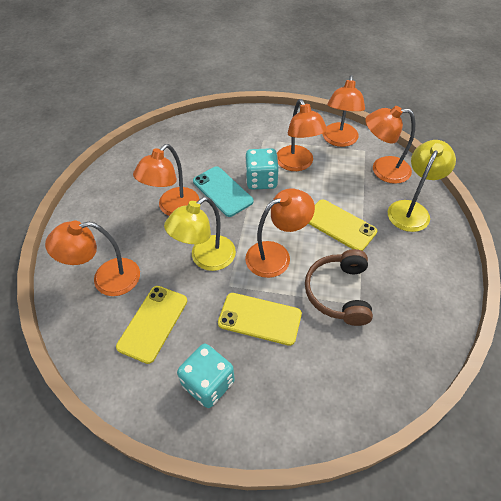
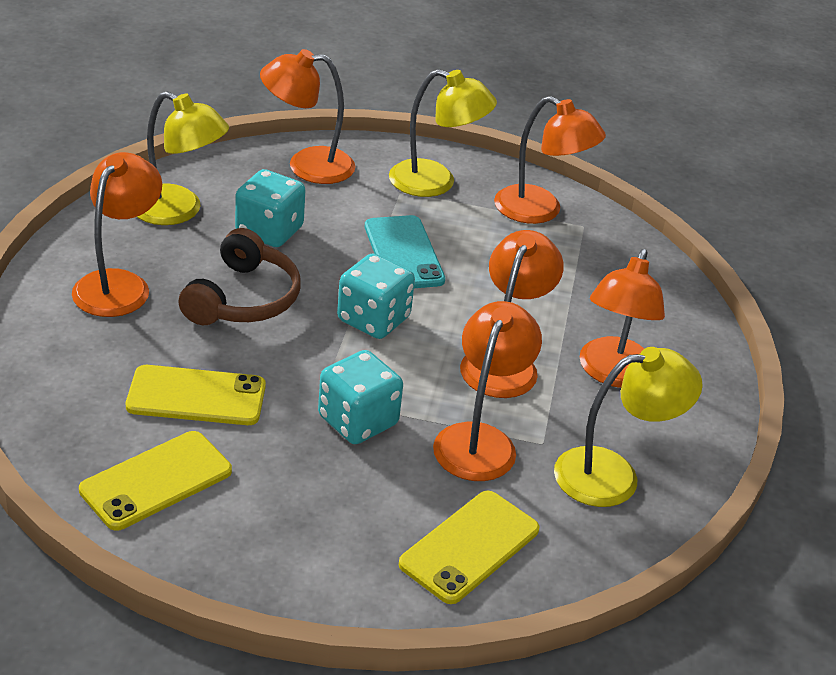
turquoise dice: 2 -> 3
yellow lamp: 2 -> 3

